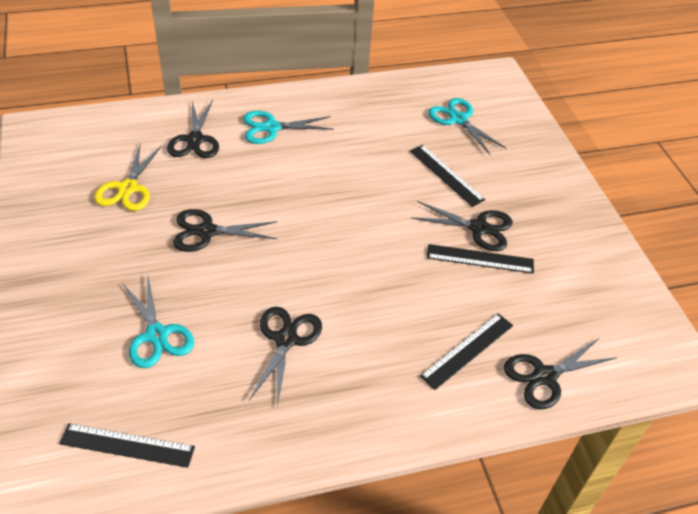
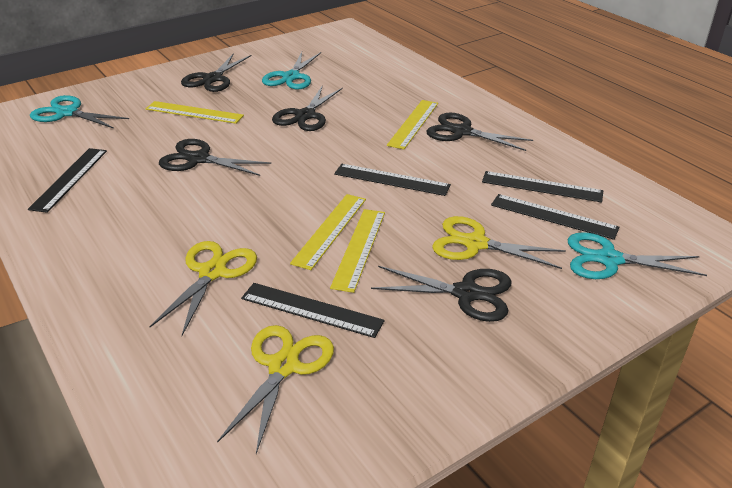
black ruler: 4 -> 5
yellow ruler: 0 -> 4
yellow scissors: 1 -> 3

